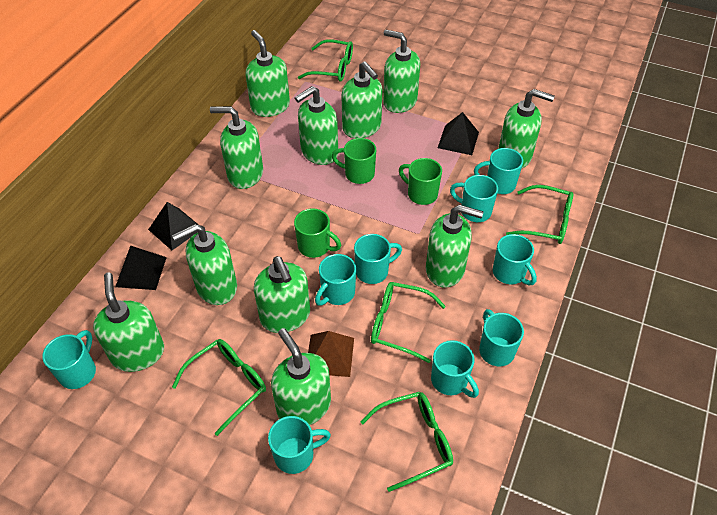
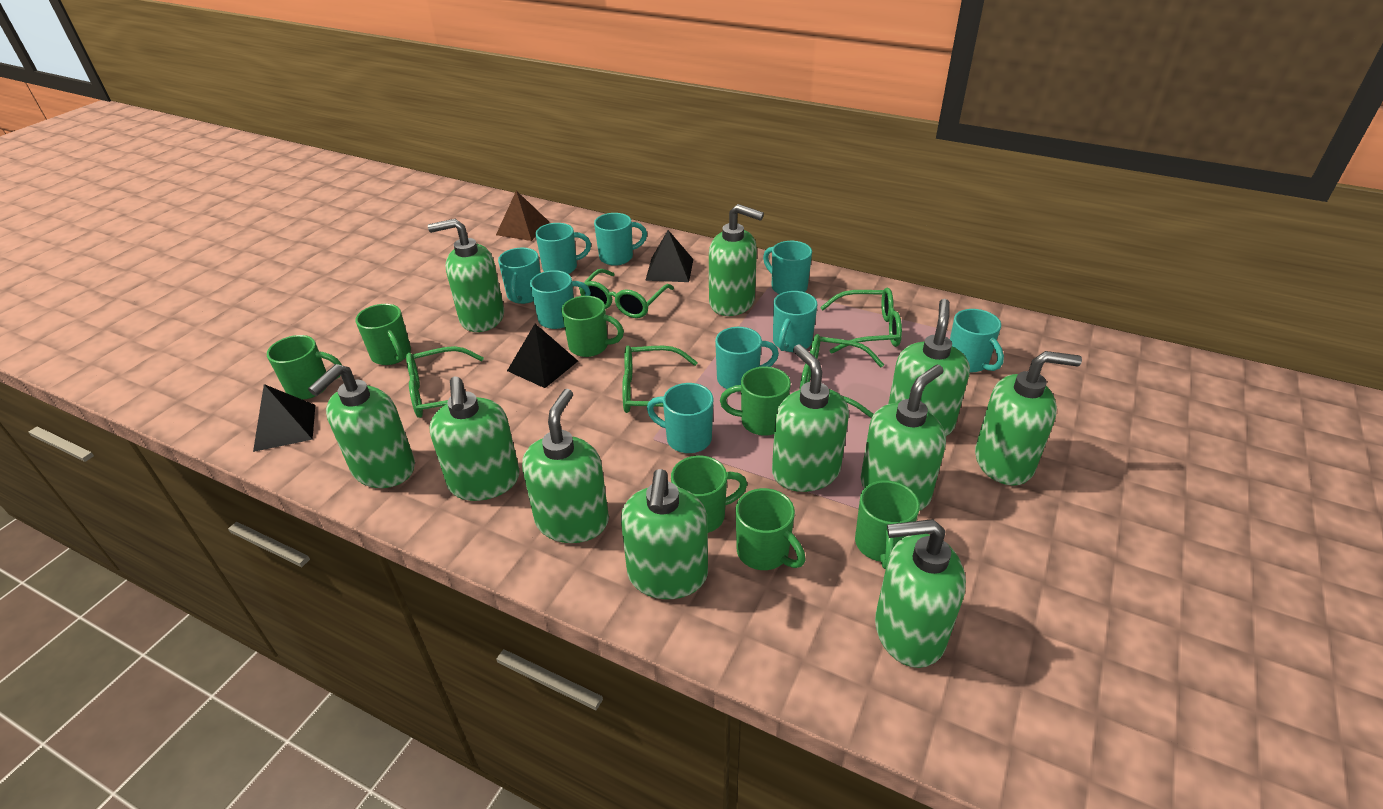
green mug: 3 -> 7

